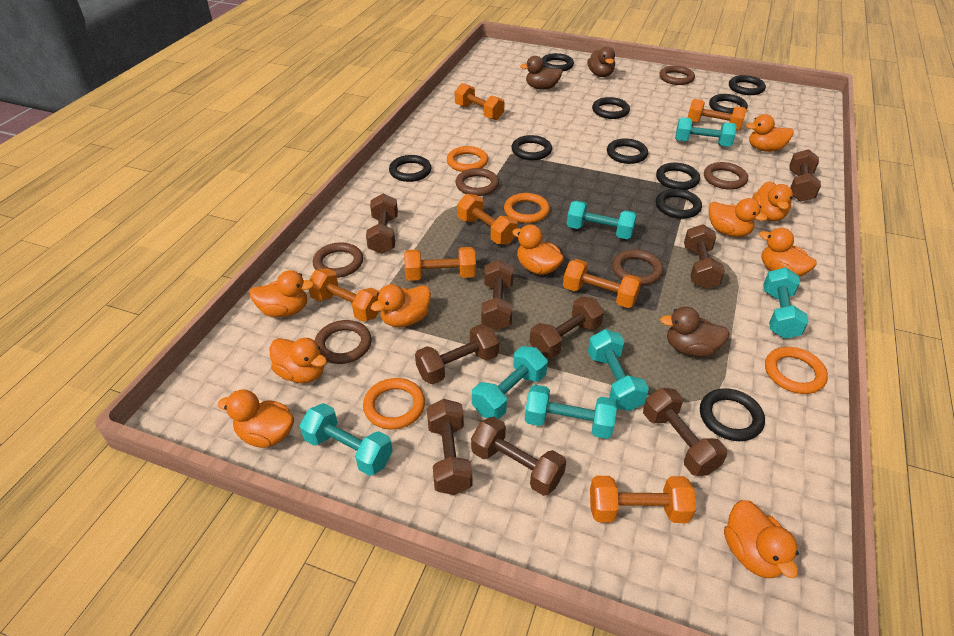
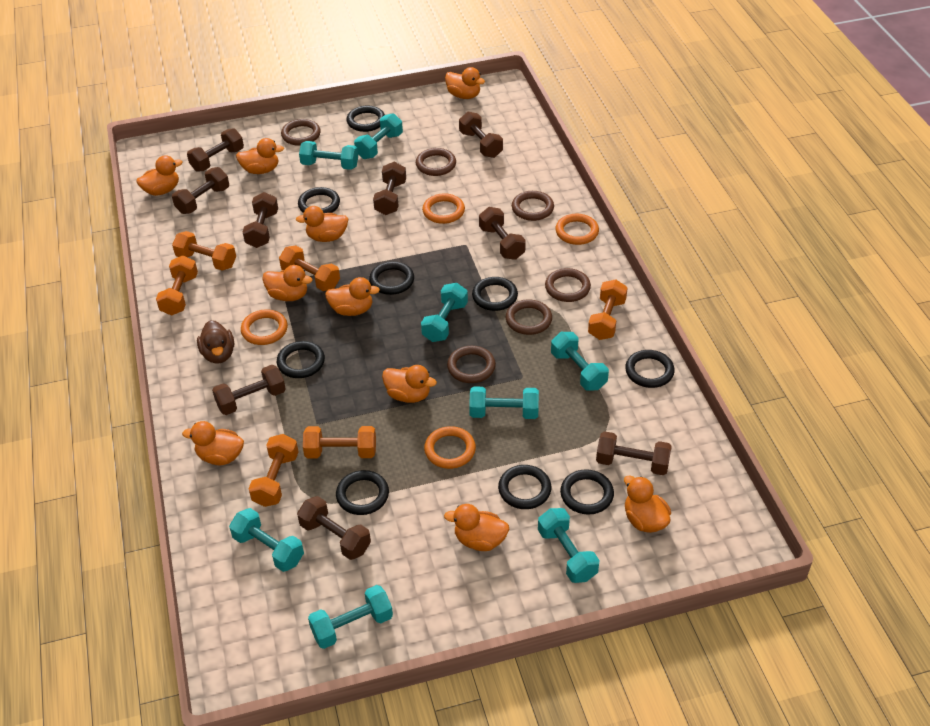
black ring: 10 -> 9
brown duck: 3 -> 1
orange dumbbell: 7 -> 6
turquoise dumbbell: 7 -> 8

